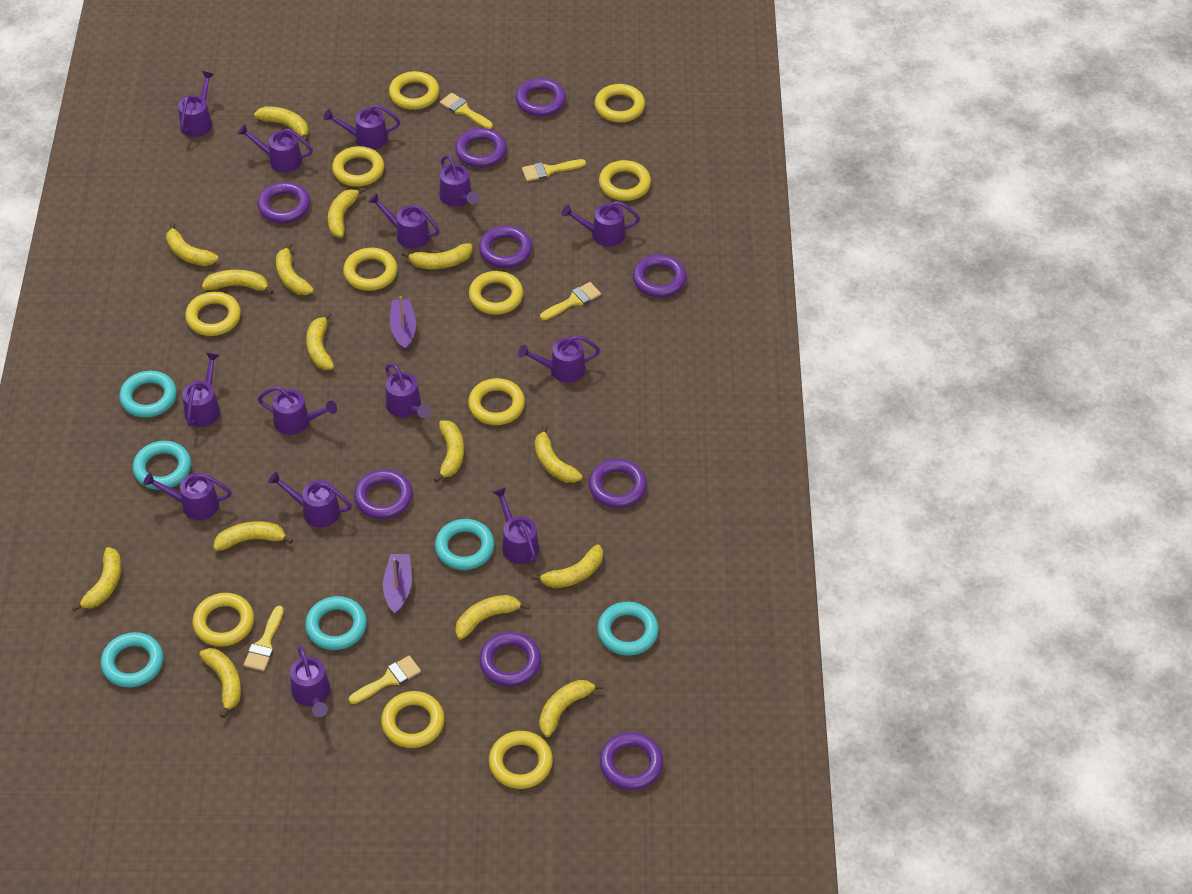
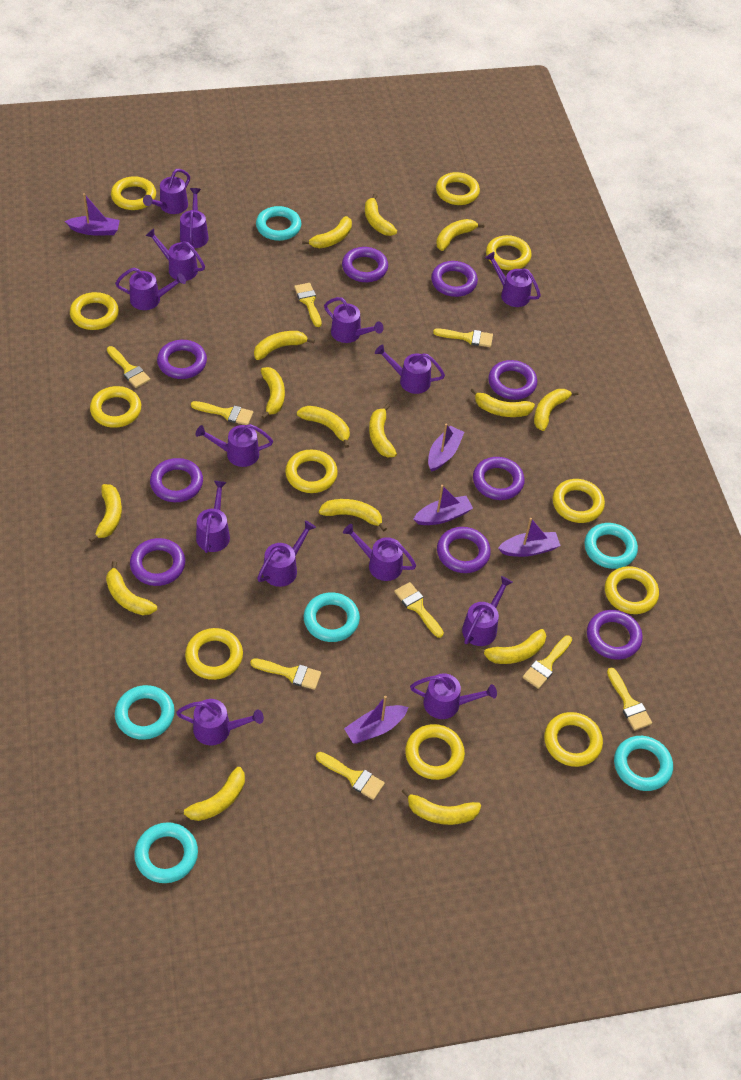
purple boat: 2 -> 5
yellow brush: 5 -> 9

